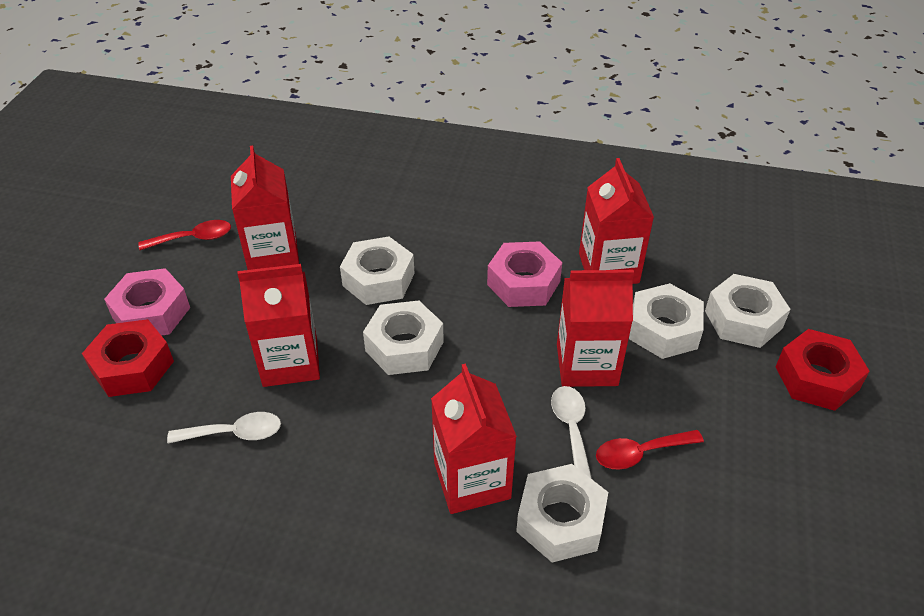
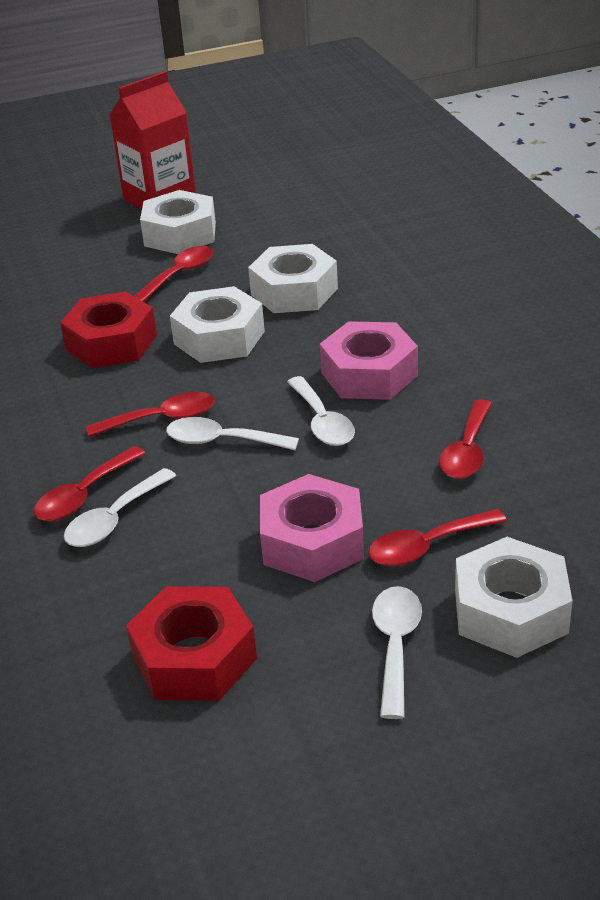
red carton: 5 -> 1
red spoon: 2 -> 5
white nut: 5 -> 4
white spoon: 2 -> 4

